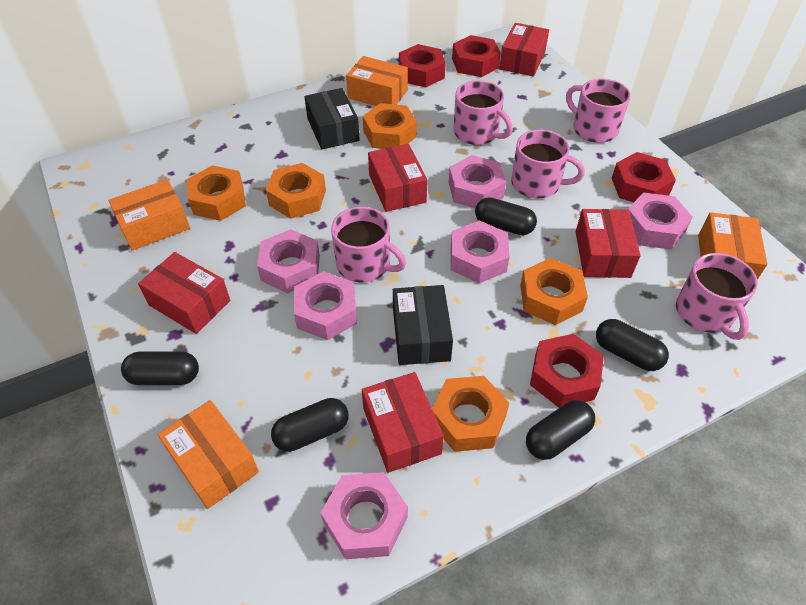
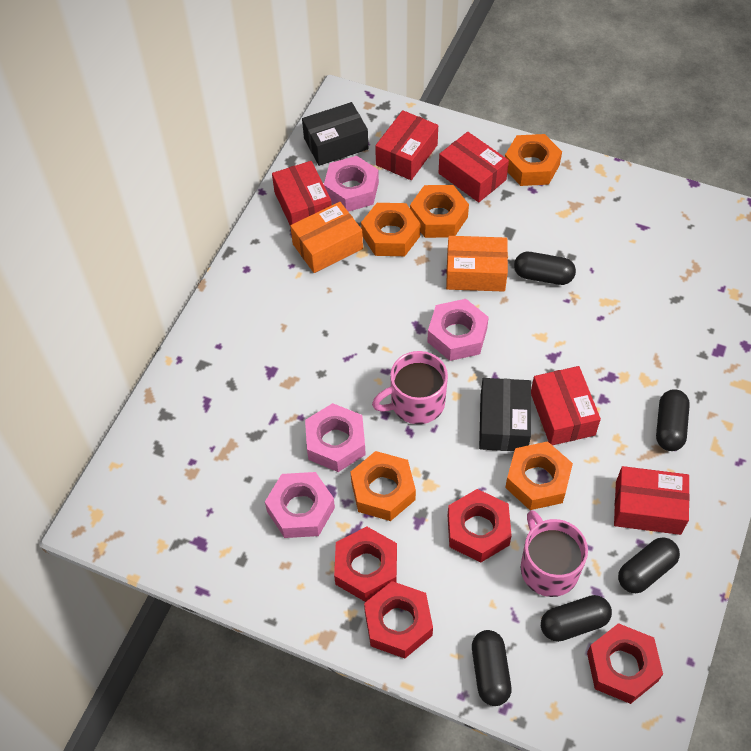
orange box: 4 -> 2
pink mug: 5 -> 2
pink nut: 6 -> 4

